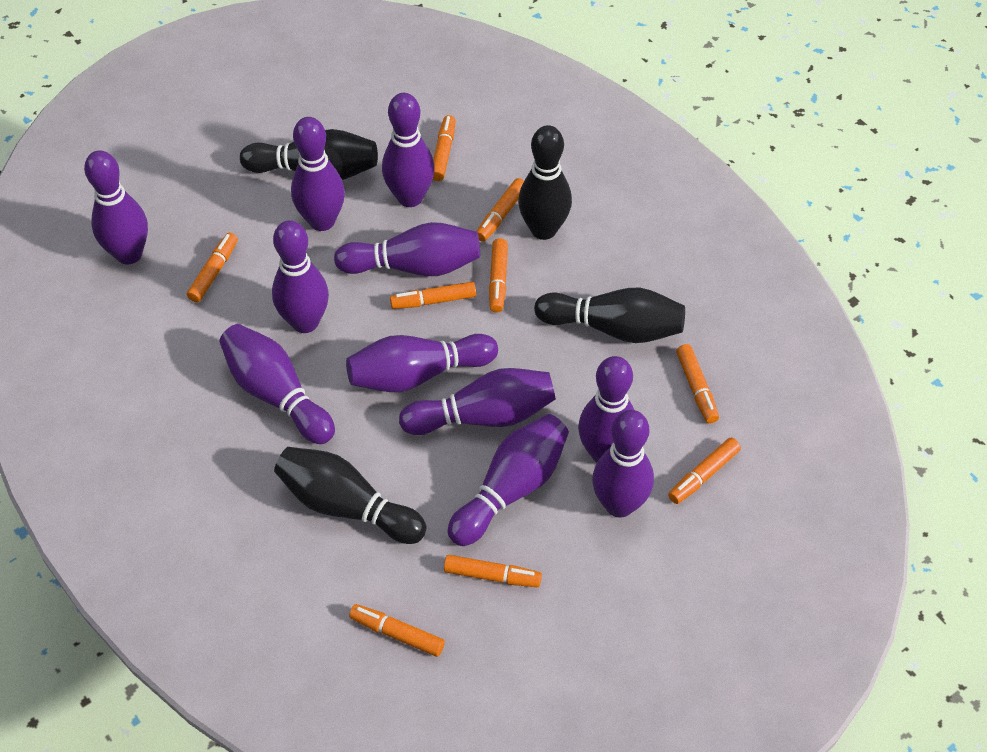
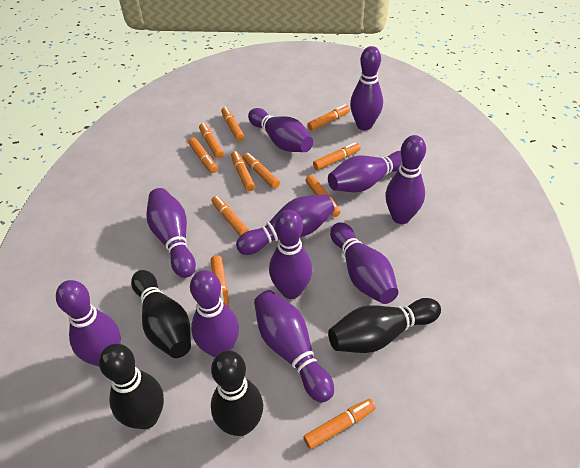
orange marker: 9 -> 11

